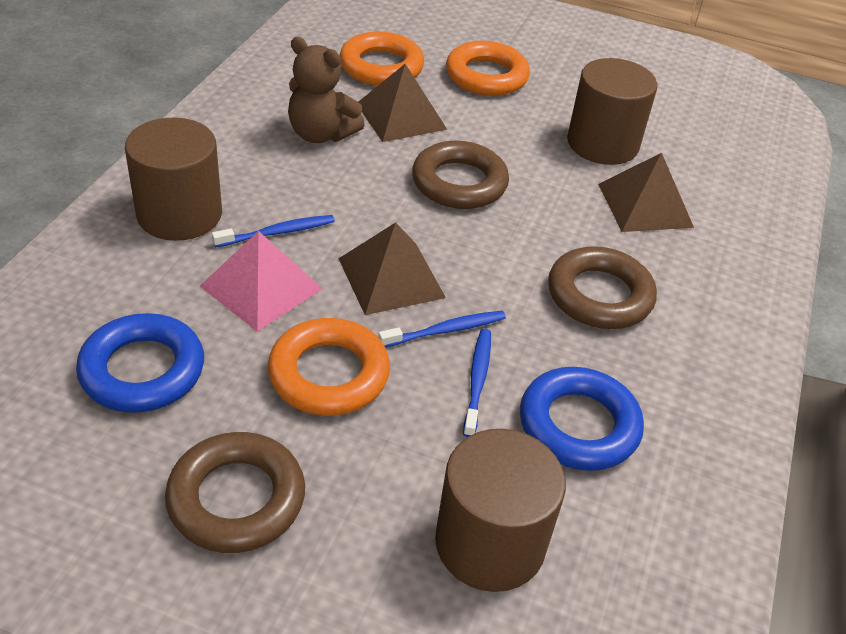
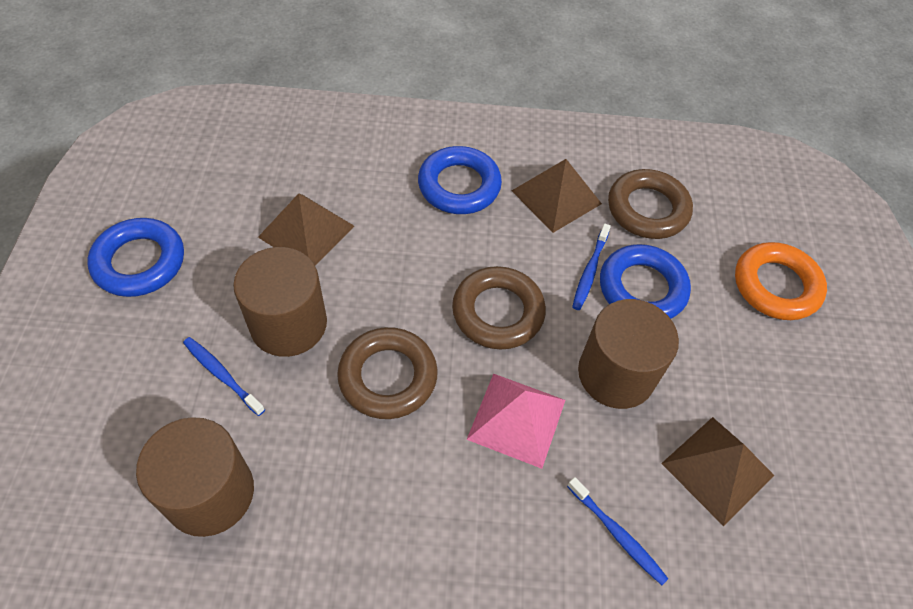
blue ring: 2 -> 3
brown teddy bear: 1 -> 0
orange ring: 3 -> 1

